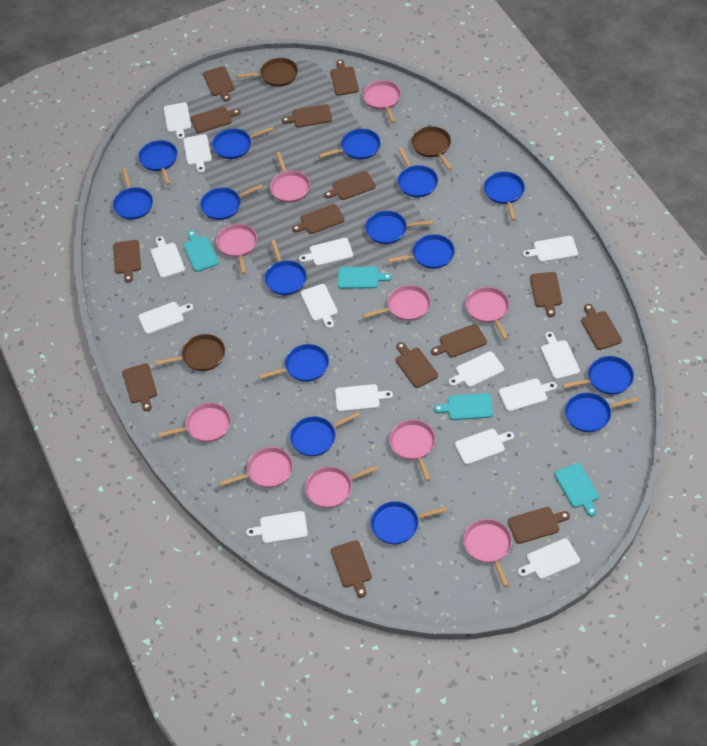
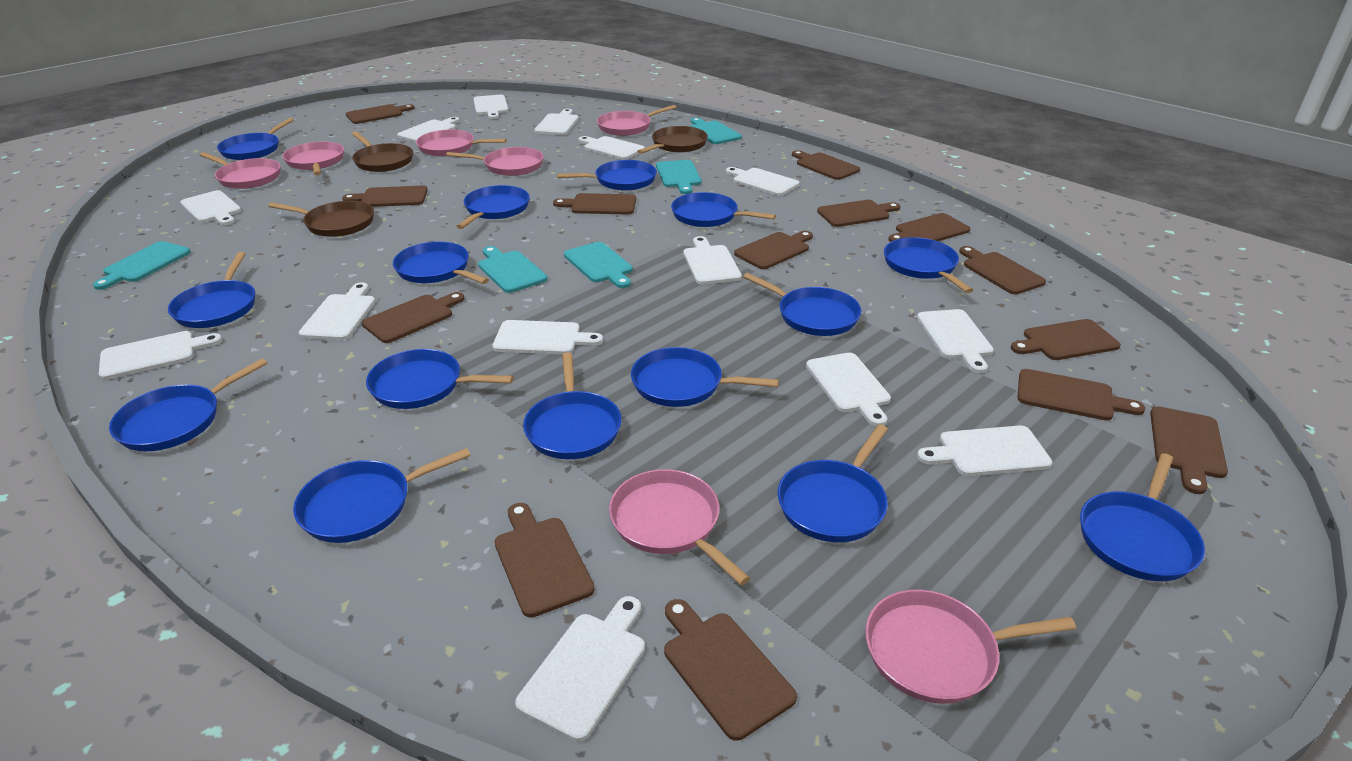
pink pan: 10 -> 7
turquoise cutting board: 4 -> 5

